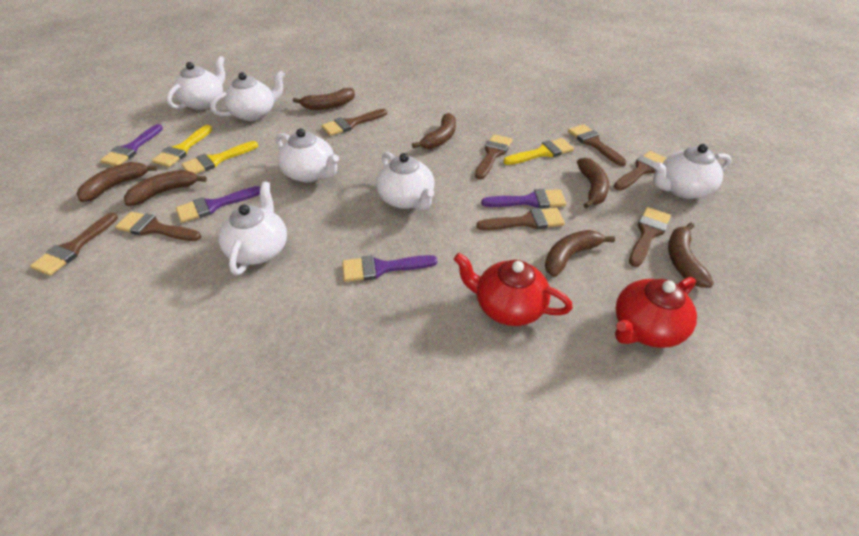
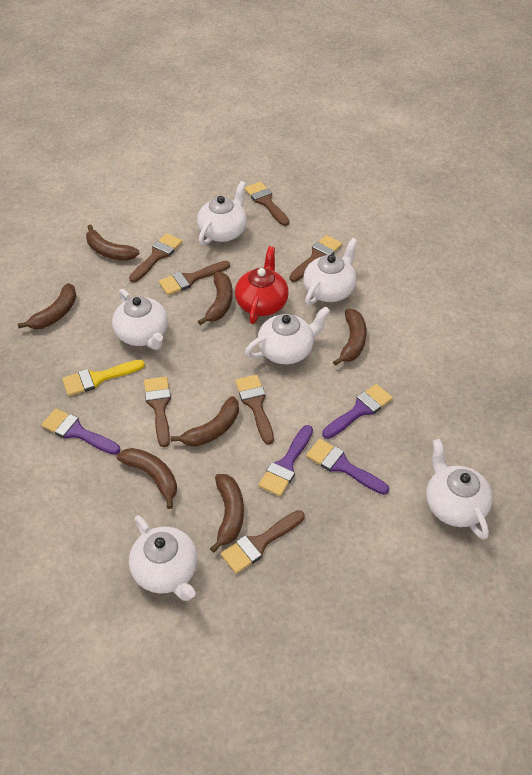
brown brush: 8 -> 7
red teapot: 2 -> 1
yellow brush: 3 -> 1

